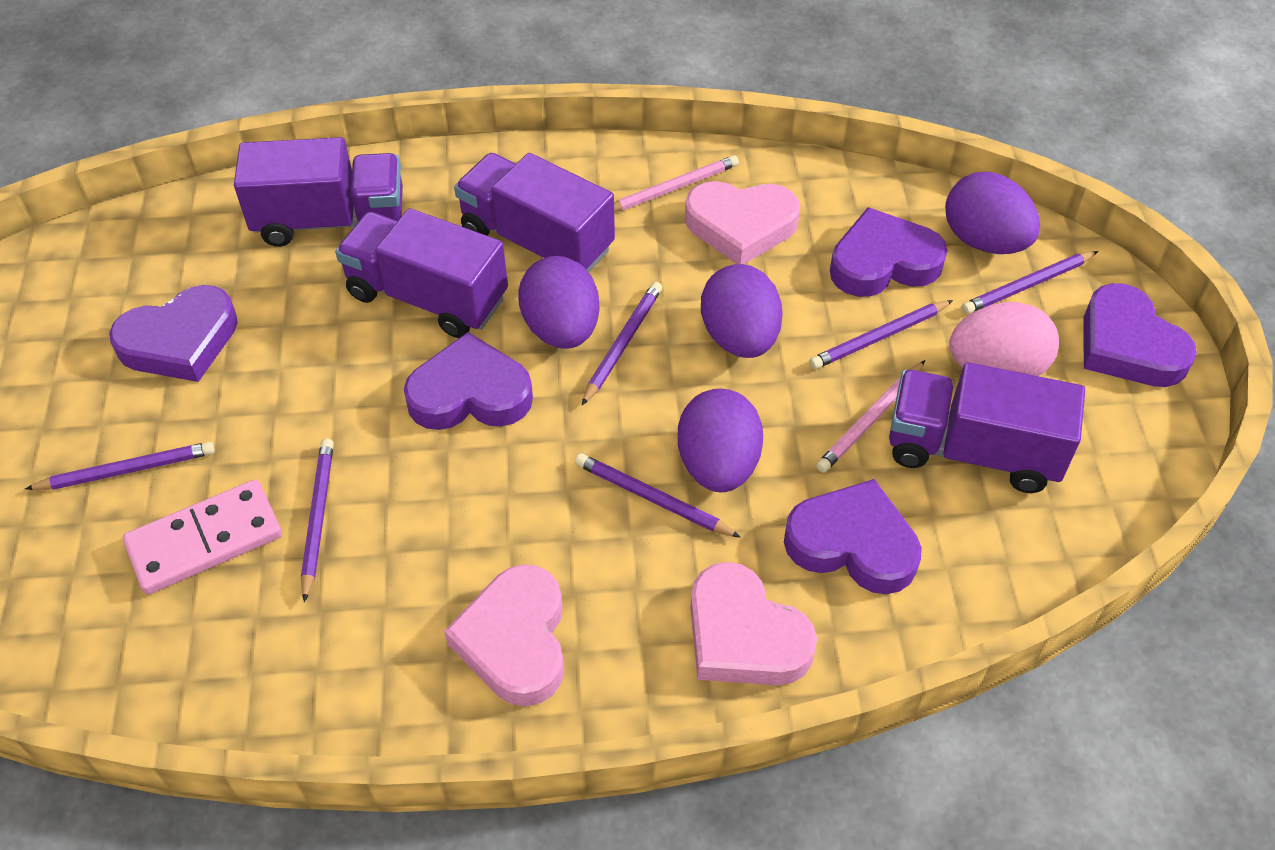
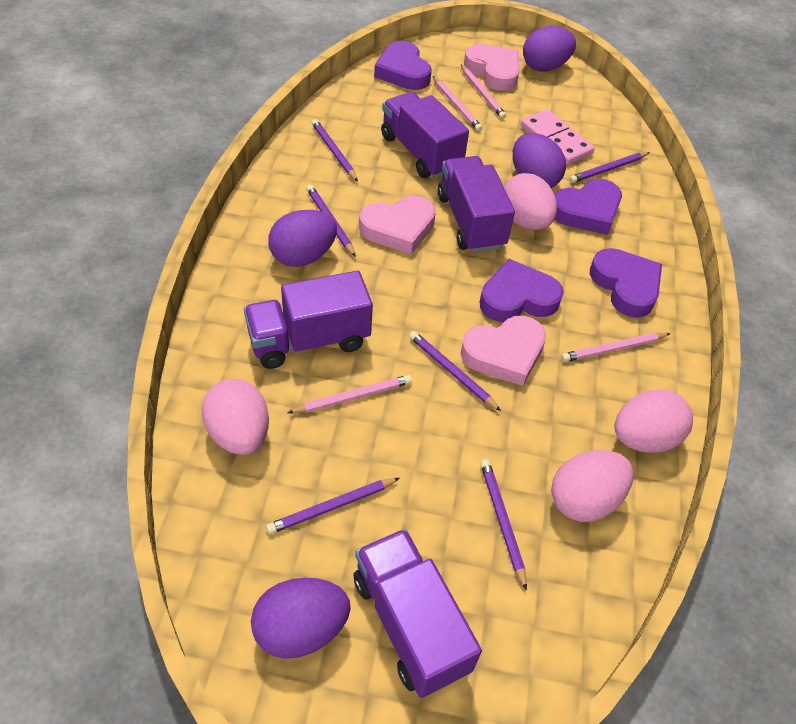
pink egg: 1 -> 4
pink pencil: 2 -> 4
purple heart: 5 -> 4

